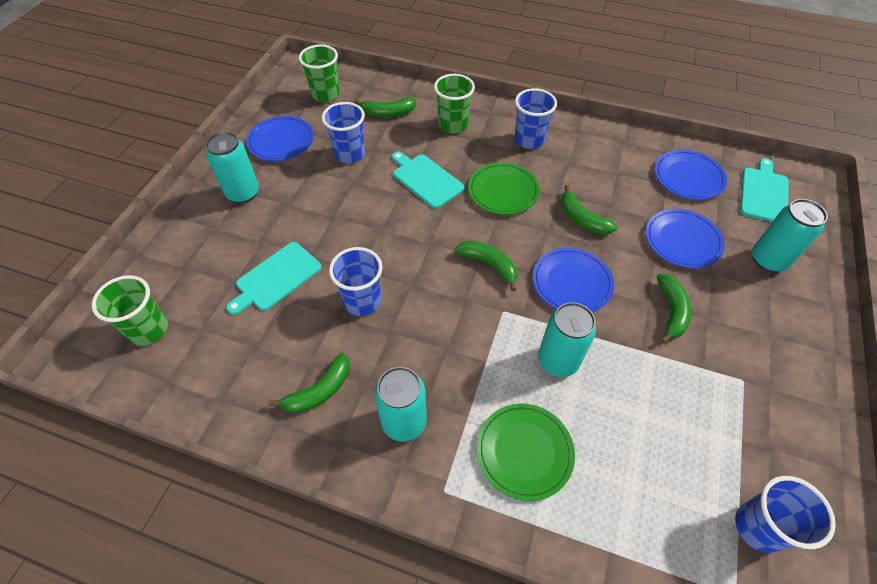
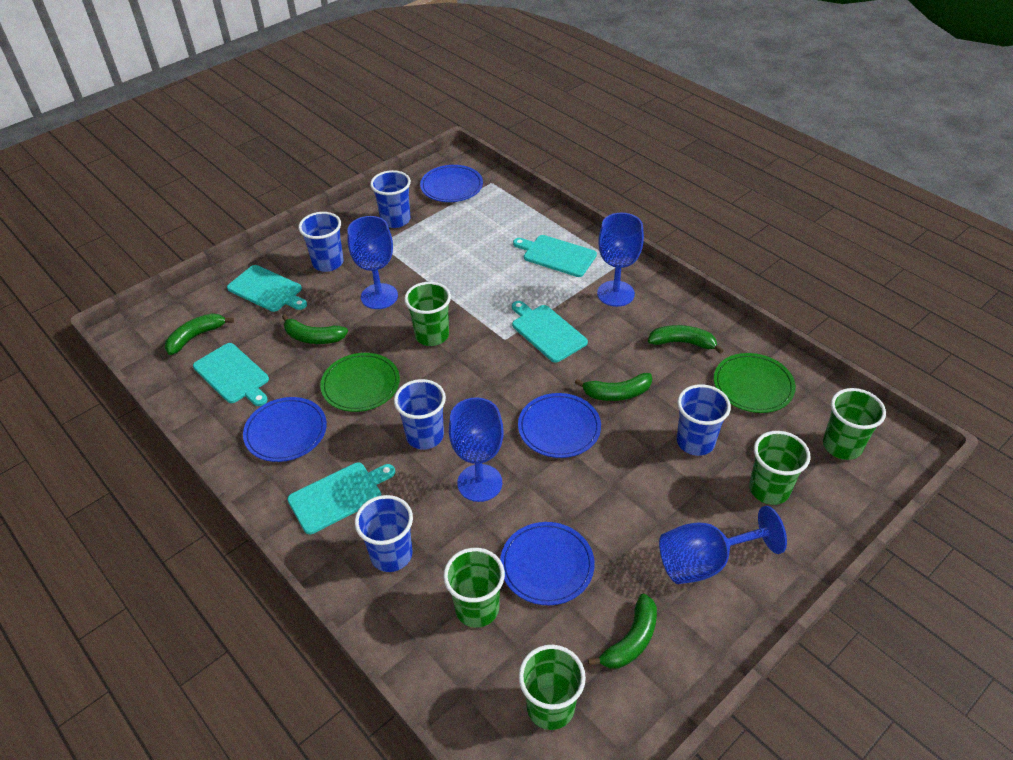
blue cup: 4 -> 5
blue goblet: 0 -> 4
green cup: 3 -> 5
turquoise can: 4 -> 0
turquoise cutting board: 3 -> 5

